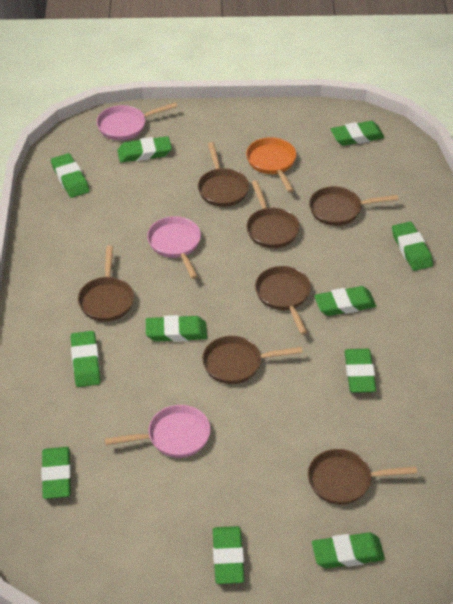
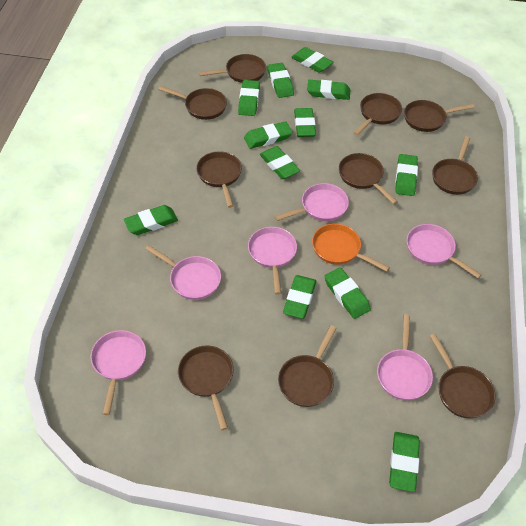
brown pan: 7 -> 10
green eraser: 11 -> 12
pink pan: 3 -> 6

